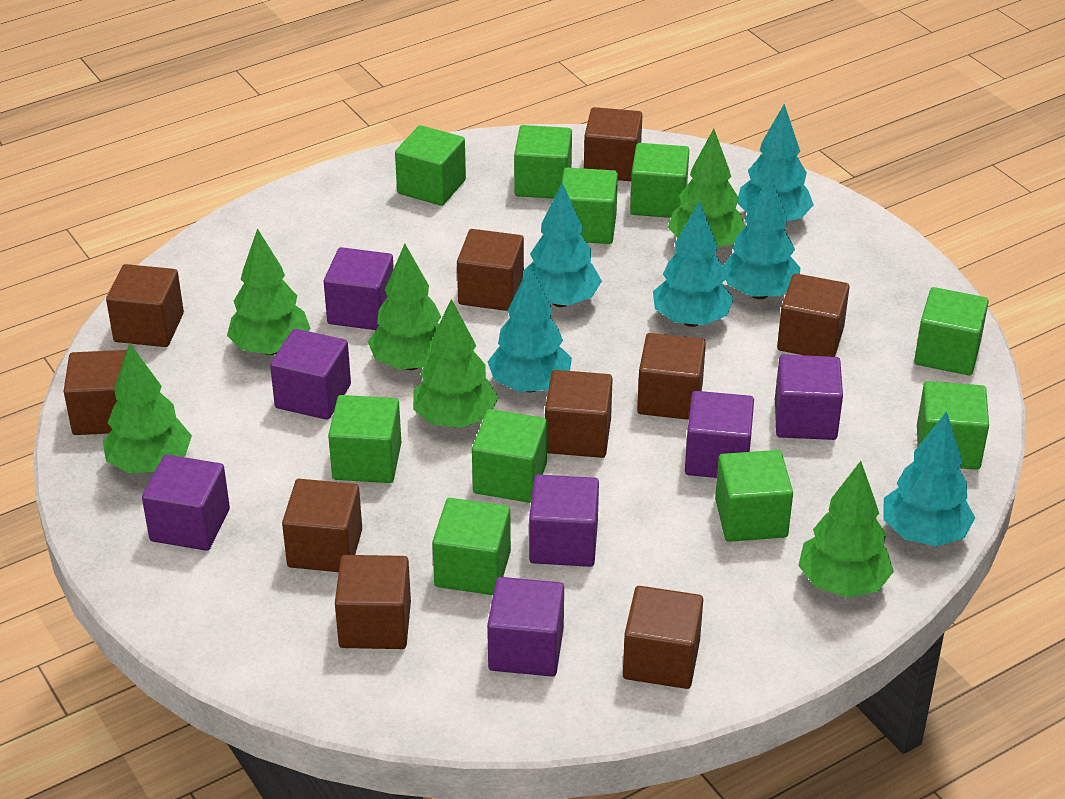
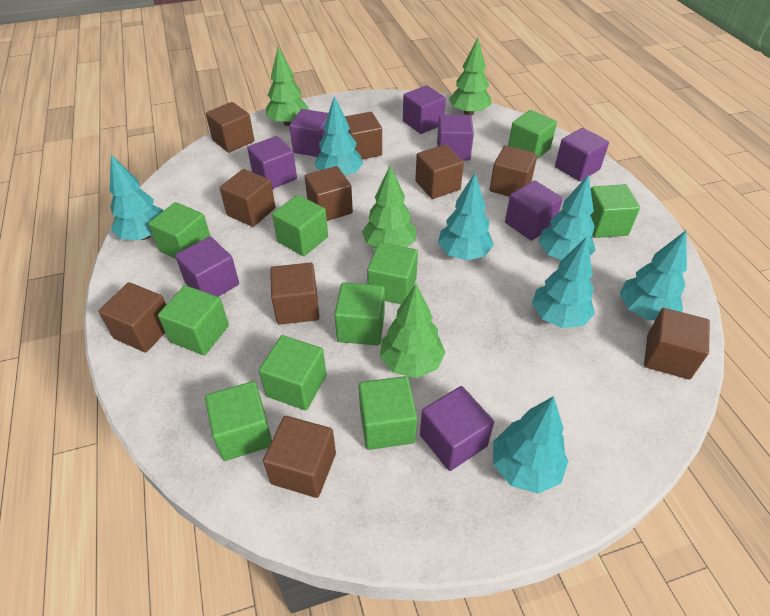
green tree: 6 -> 4
purple cube: 7 -> 8
turquoise tree: 6 -> 7

